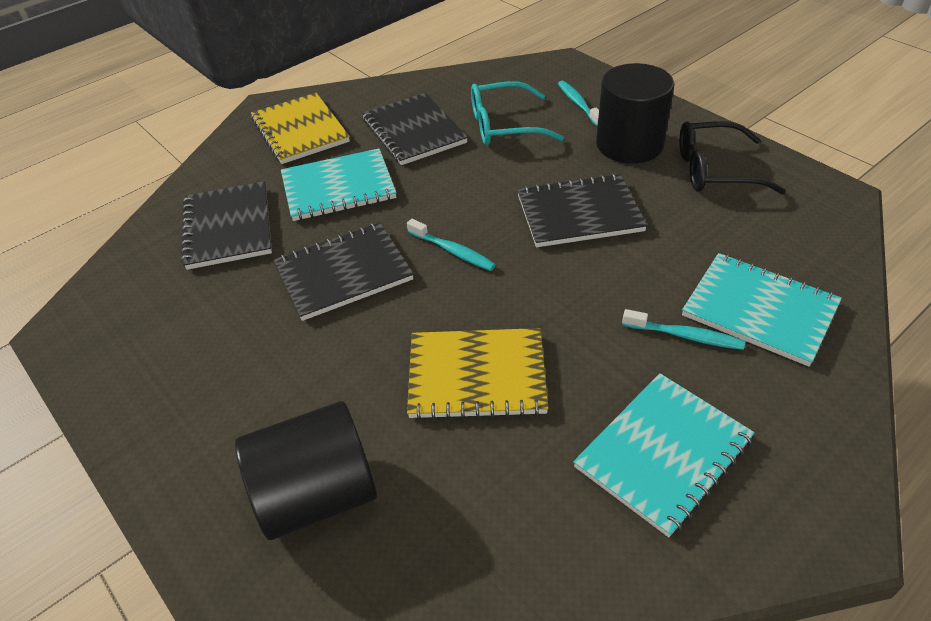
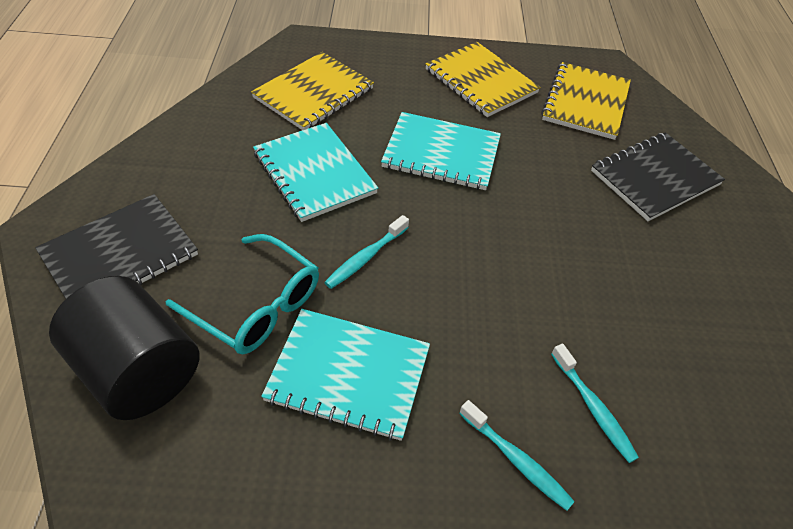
black cylinder: 2 -> 1
black glasses: 1 -> 0
black notebook: 4 -> 2
yellow notebook: 2 -> 3

